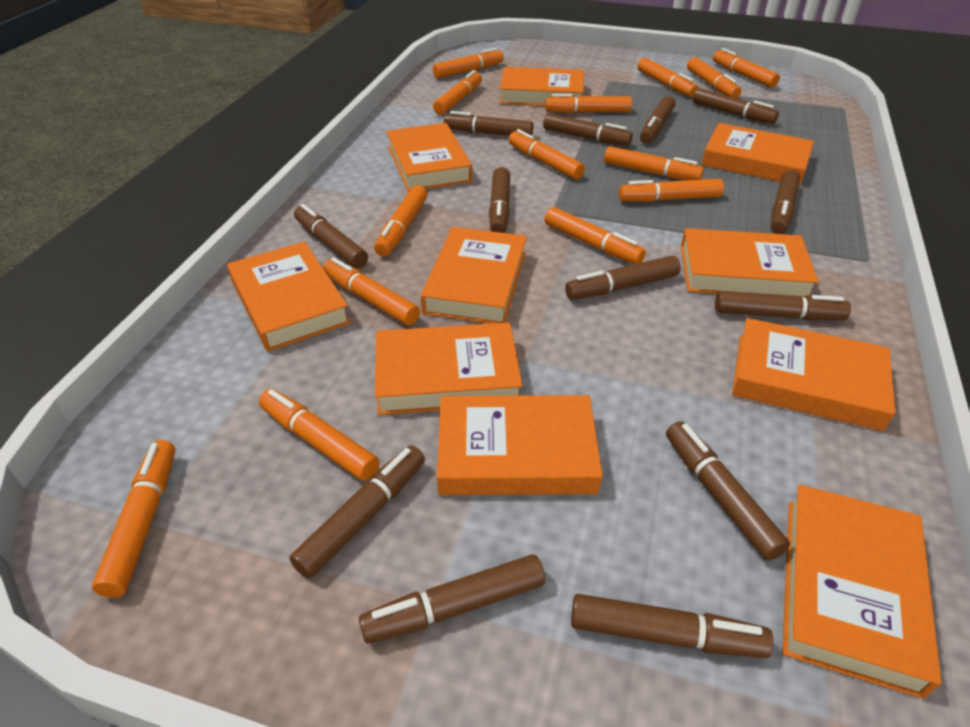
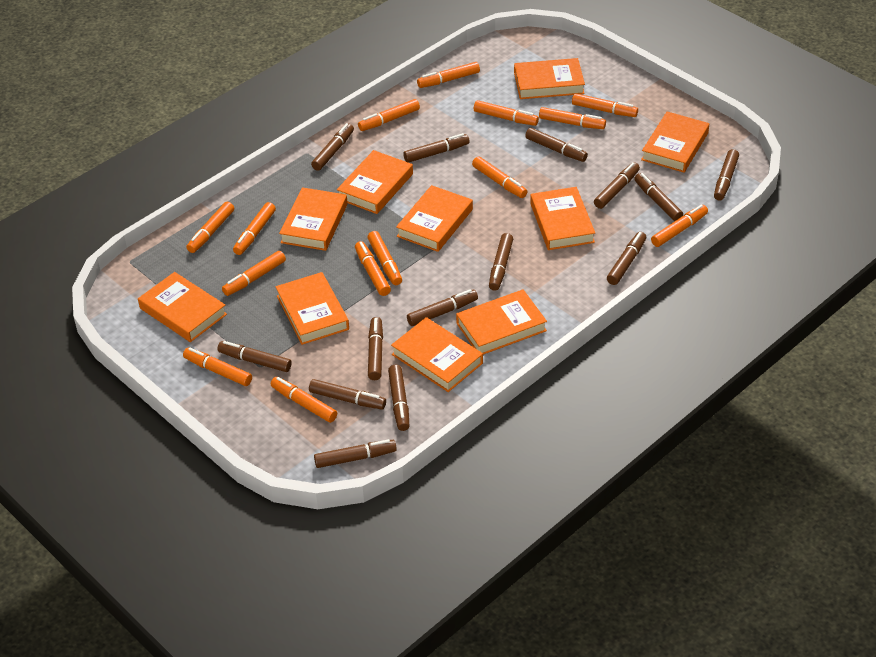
brown marker: 13 -> 14

